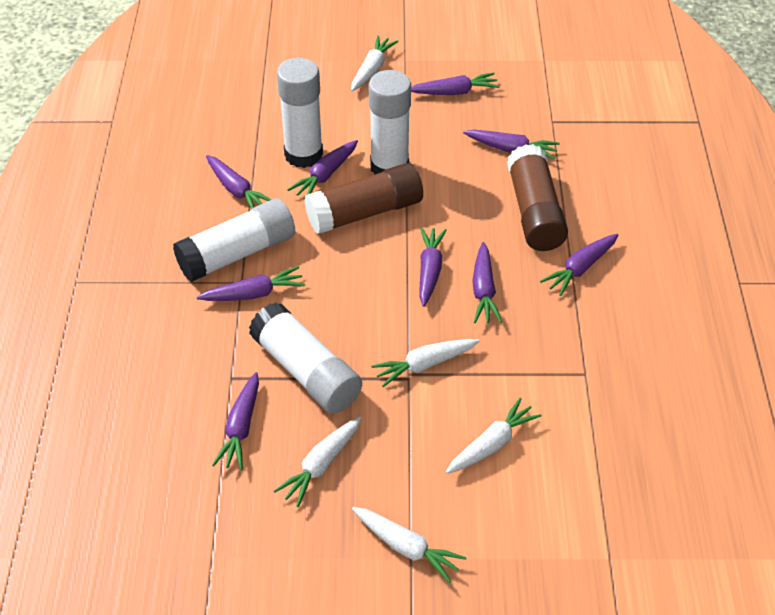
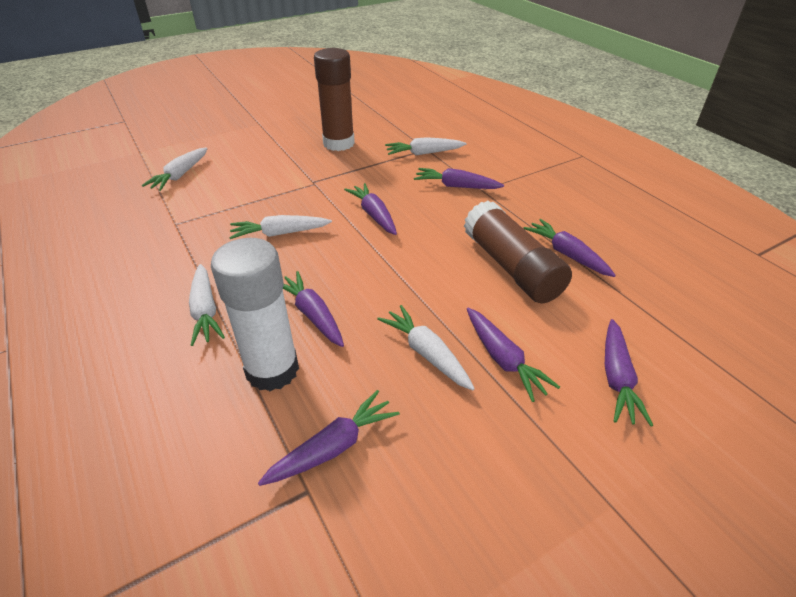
purple carrot: 9 -> 7
white glue stick: 4 -> 1

